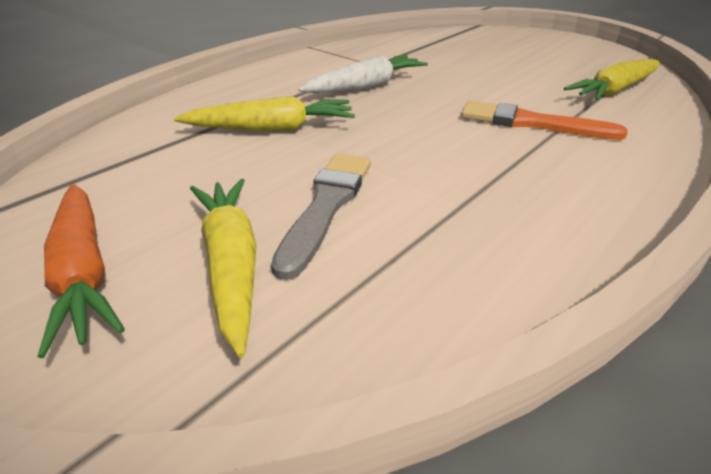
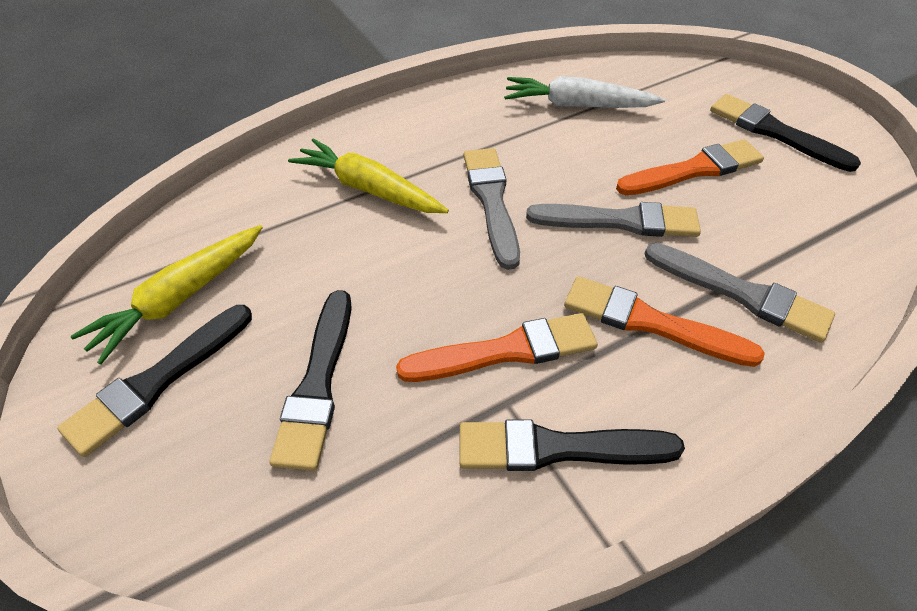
black brush: 0 -> 4
grey brush: 1 -> 3
orange brush: 1 -> 3
orange carrot: 1 -> 0
yellow carrot: 3 -> 2

